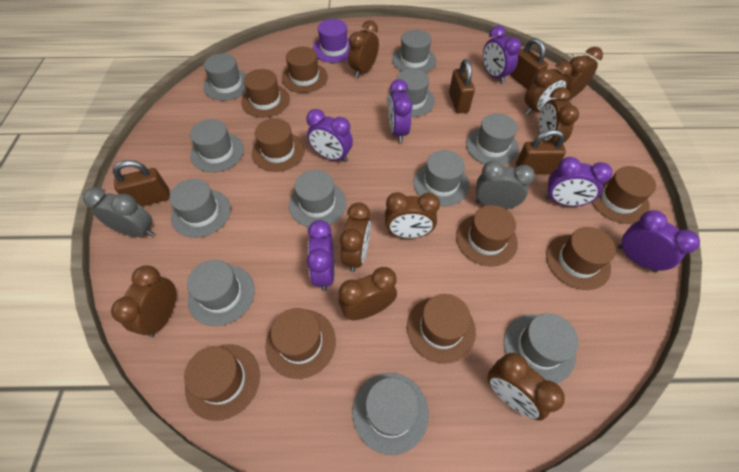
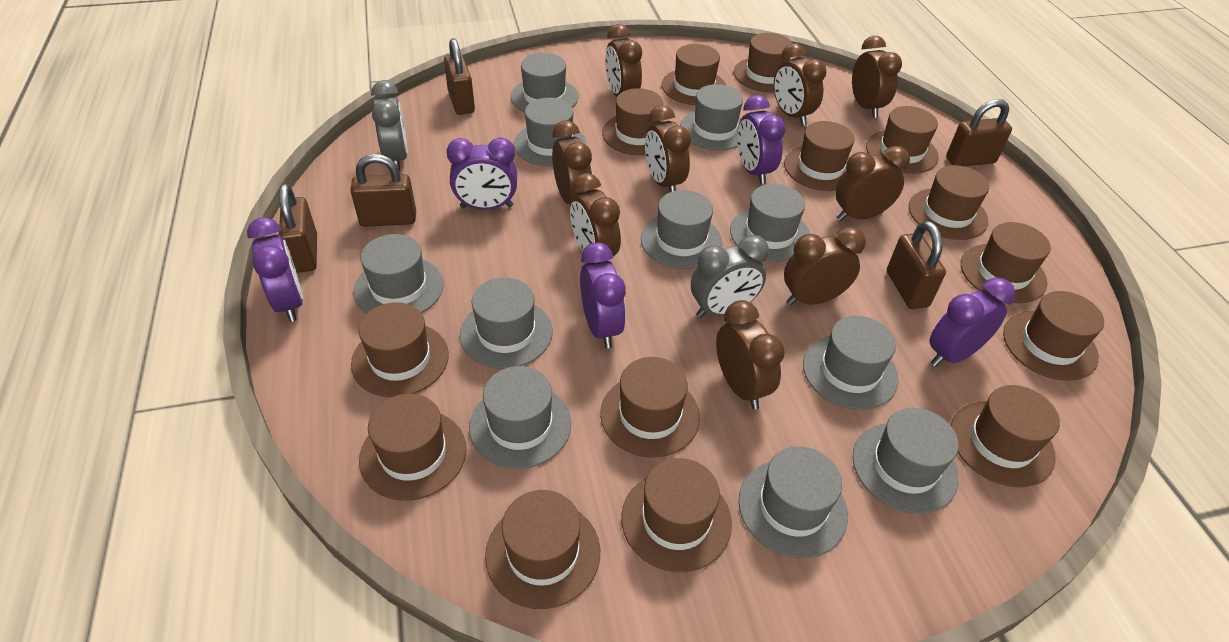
brown hat: 9 -> 14
brown padlock: 4 -> 5
purple clock: 6 -> 5
purple hat: 1 -> 0

